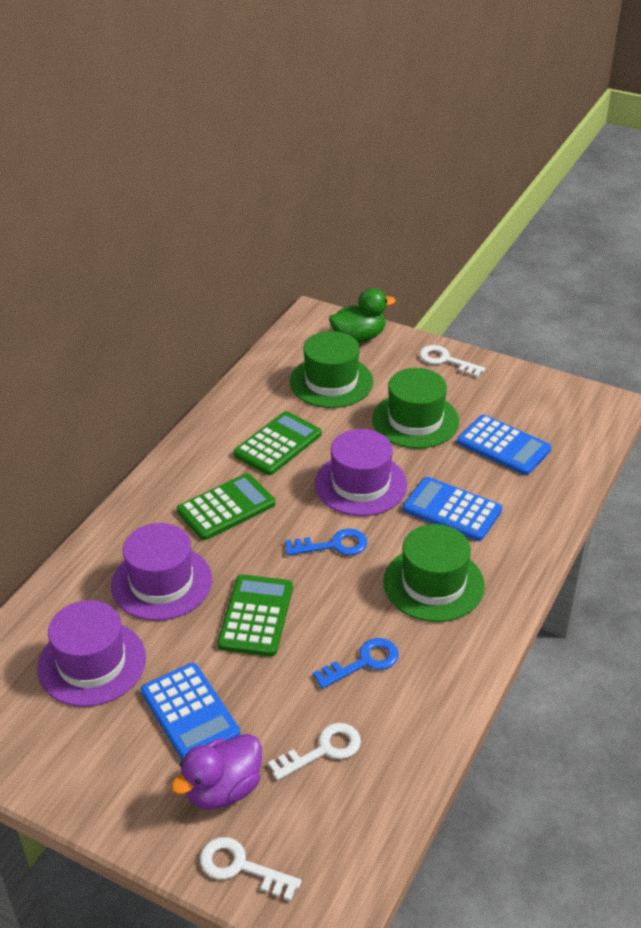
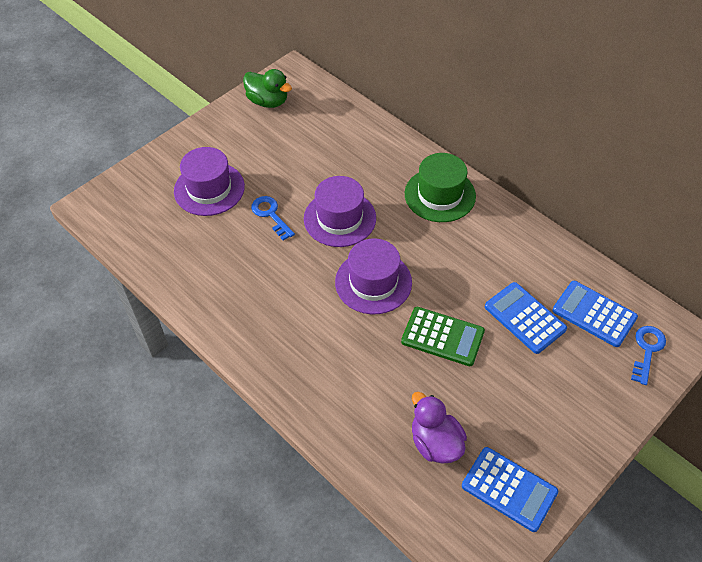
green calculator: 3 -> 1
green hat: 3 -> 1
white key: 3 -> 0

